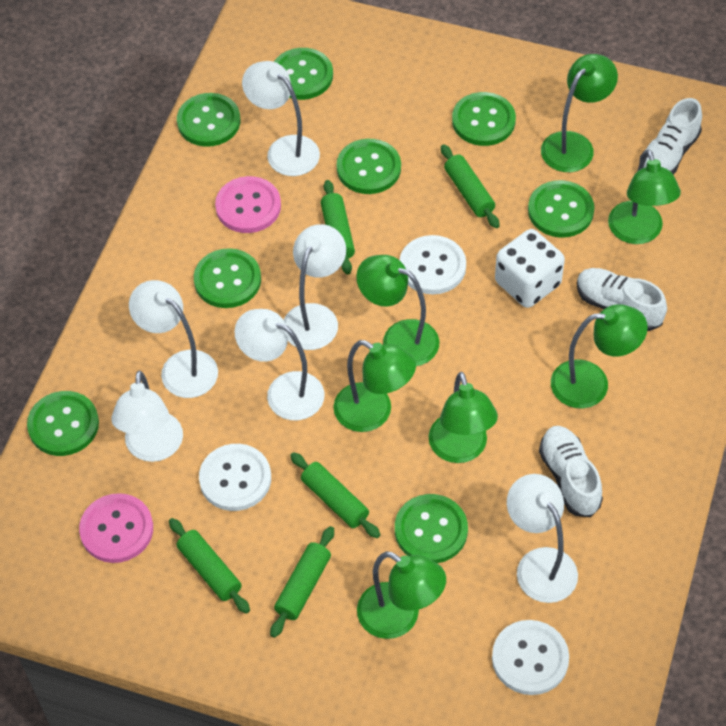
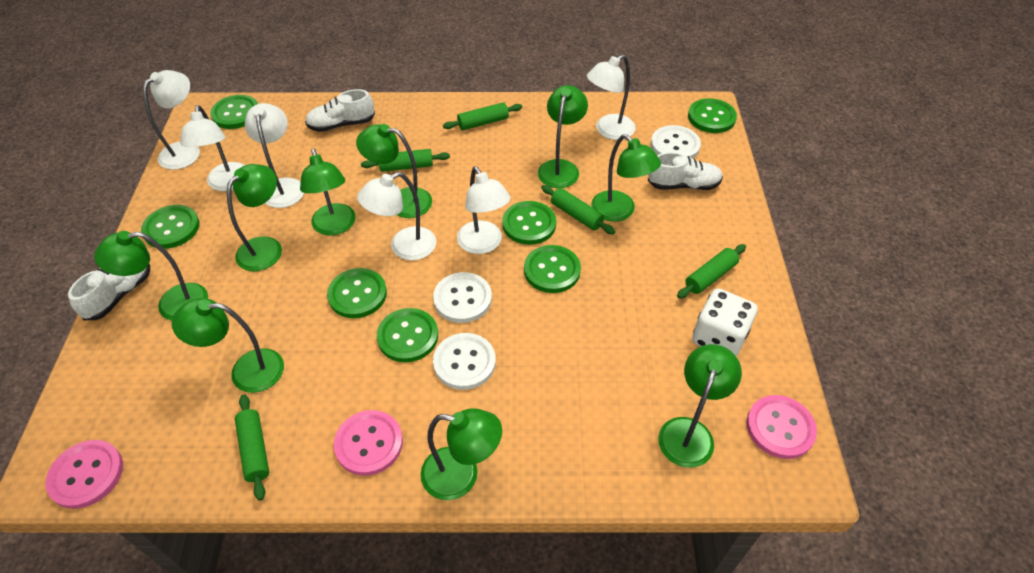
green button: 8 -> 7
green lamp: 7 -> 9
pink button: 2 -> 3

